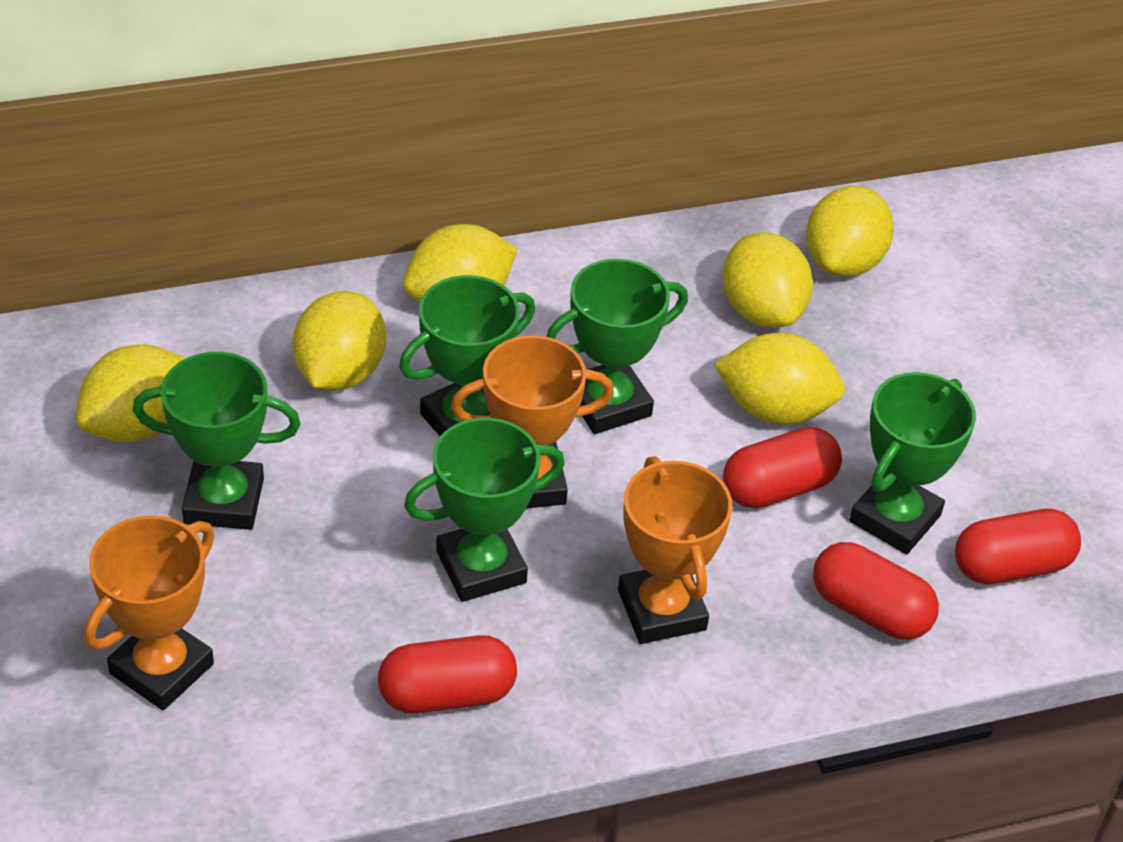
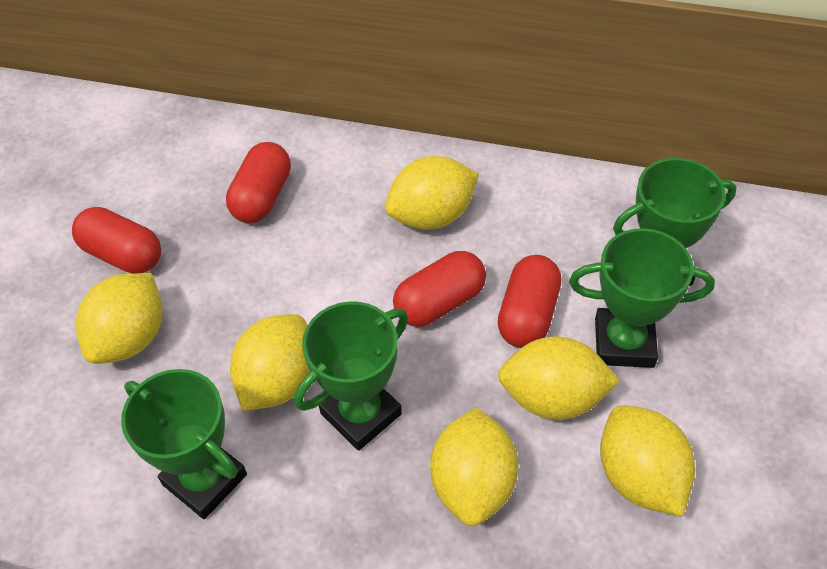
green trophy: 5 -> 4
orange trophy: 3 -> 0

